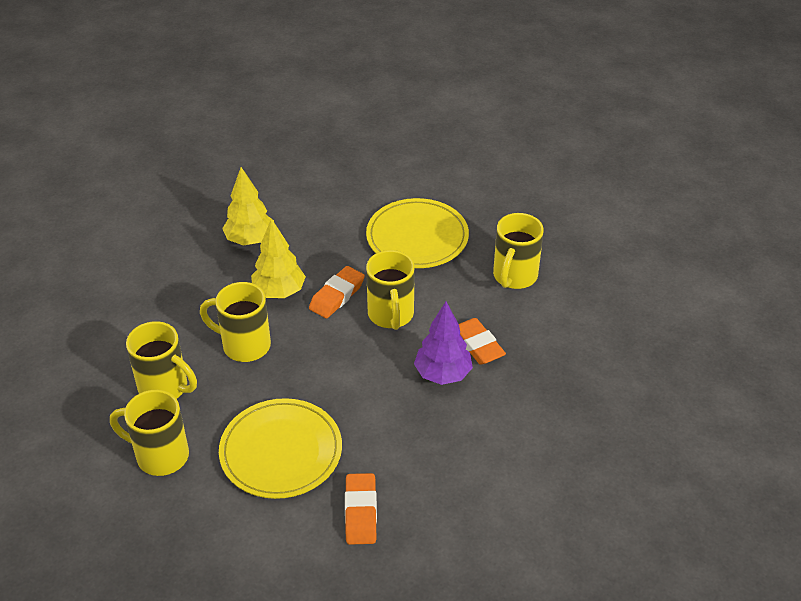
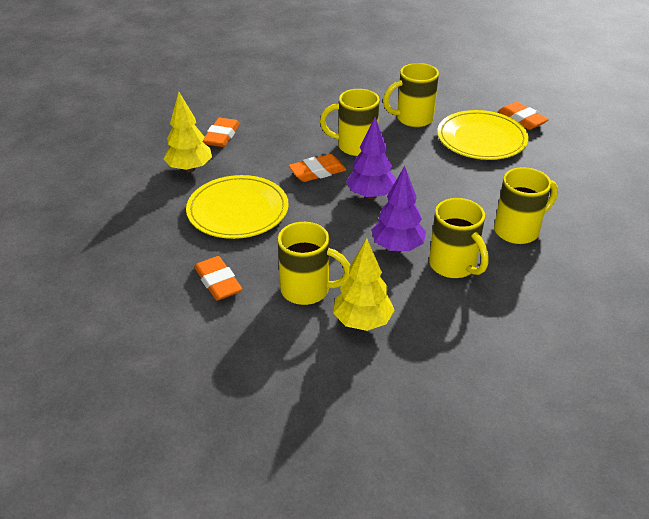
orange eraser: 3 -> 4
purple tree: 1 -> 2

